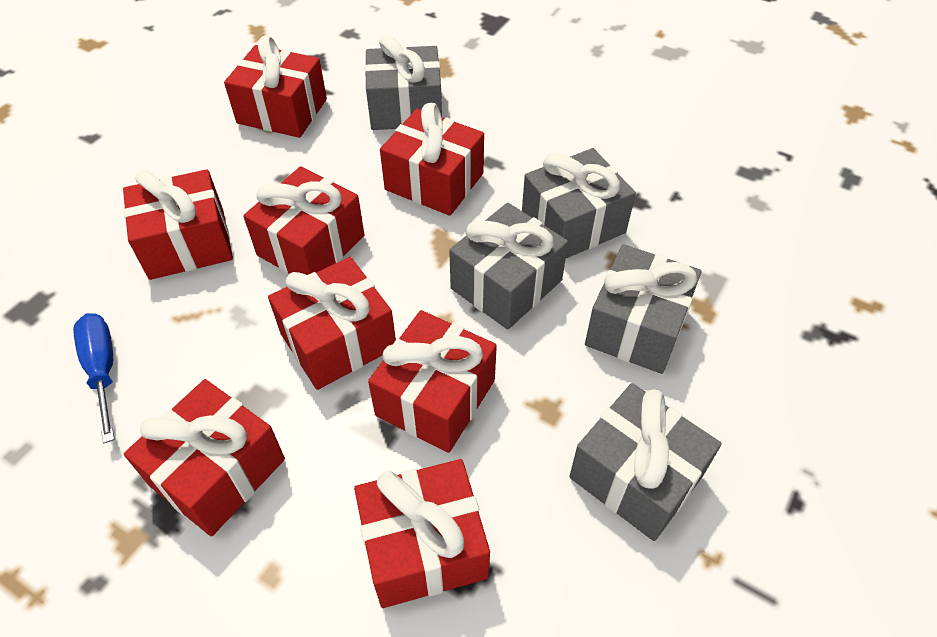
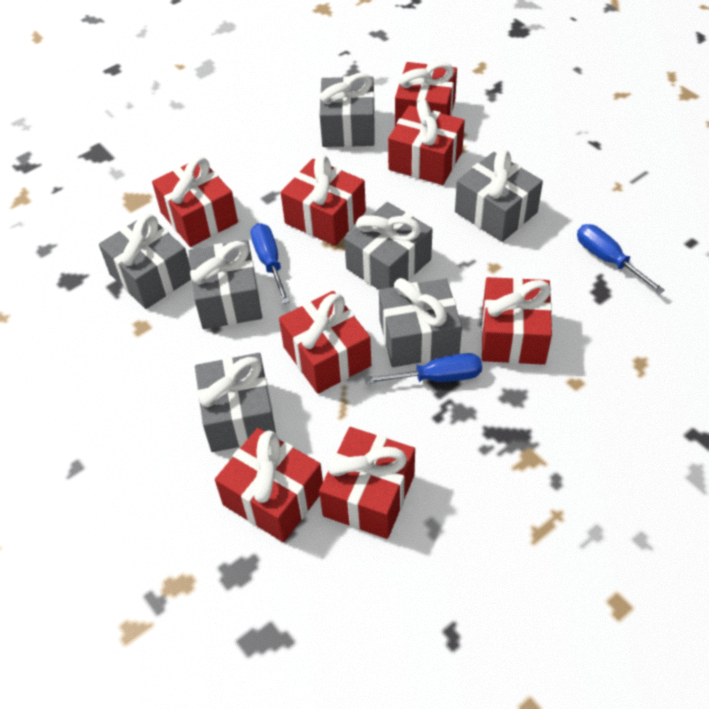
blue screwdriver: 1 -> 3
grey gift: 5 -> 7

